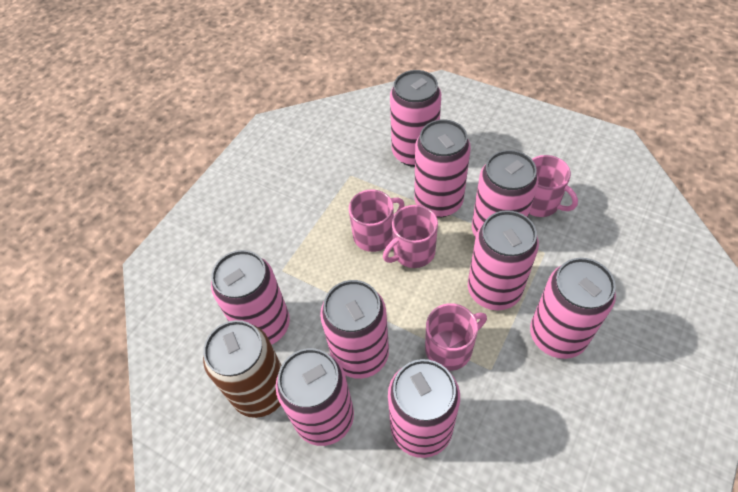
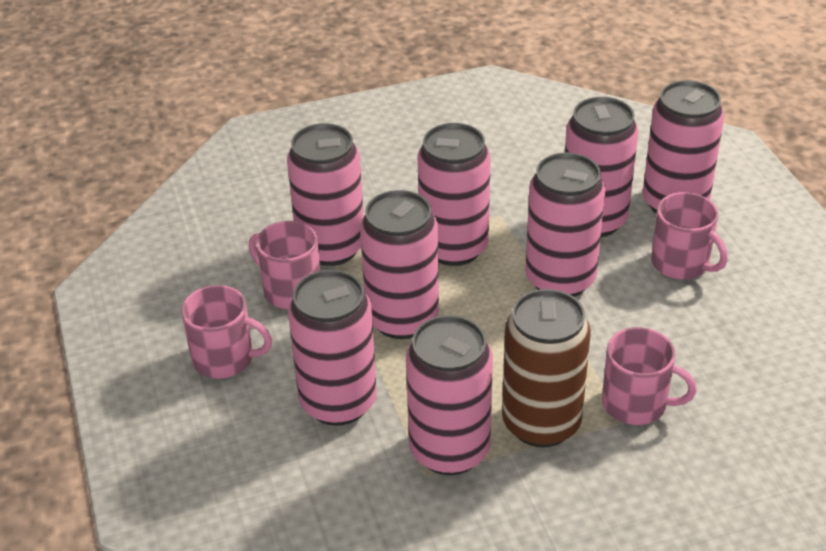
pink can: 9 -> 8

